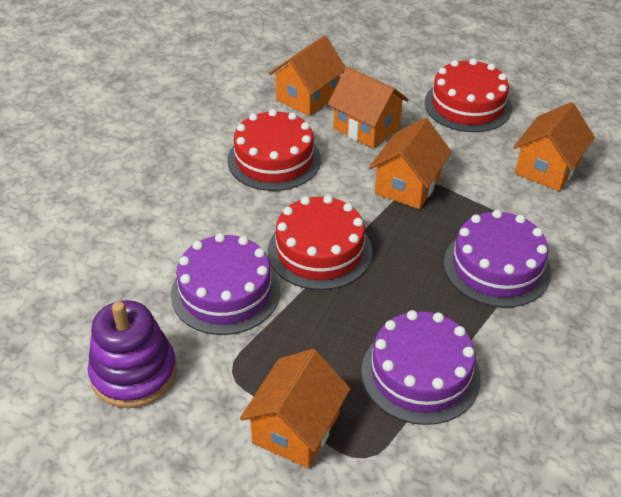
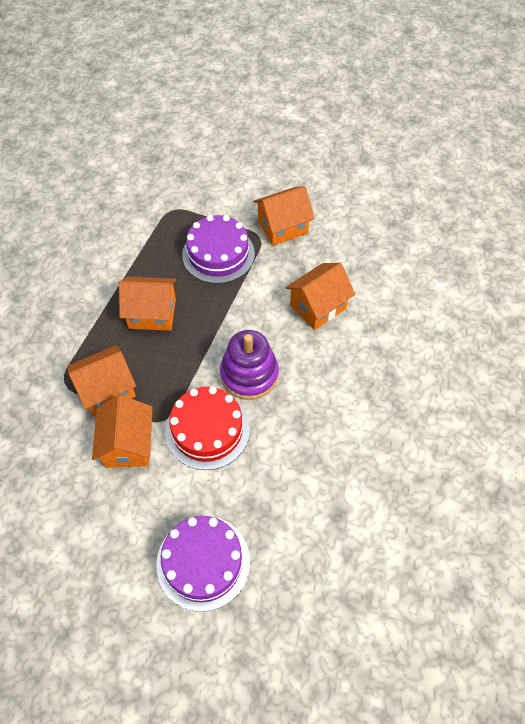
purple cake: 3 -> 2
red cake: 3 -> 1

